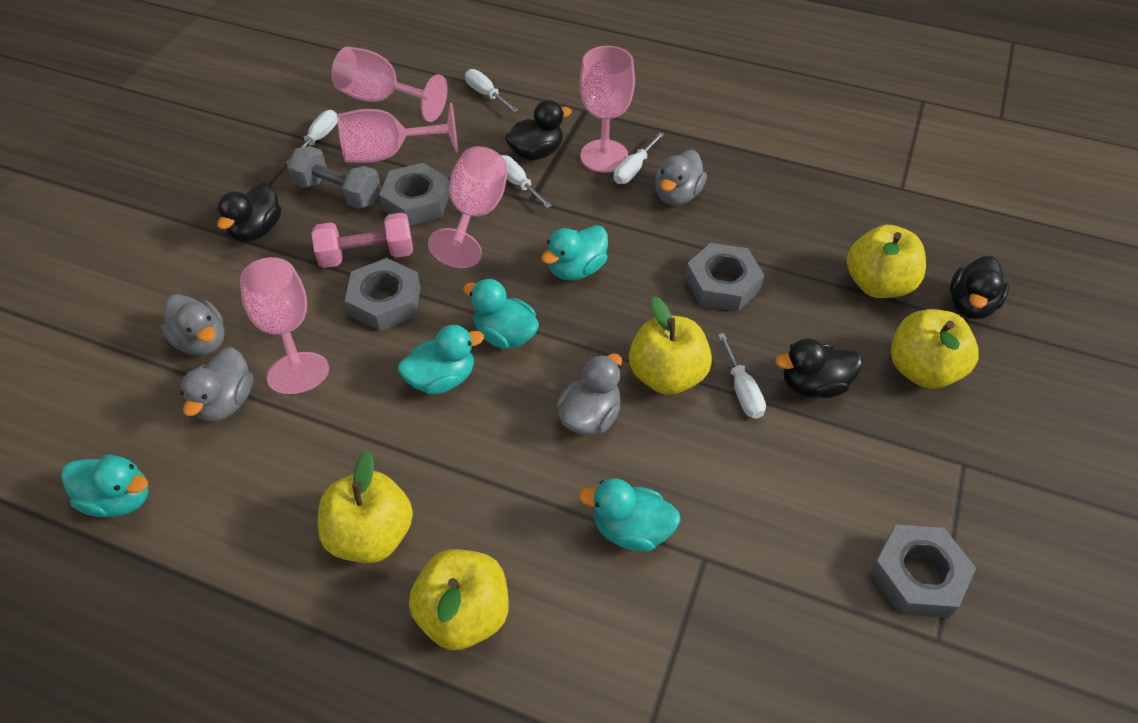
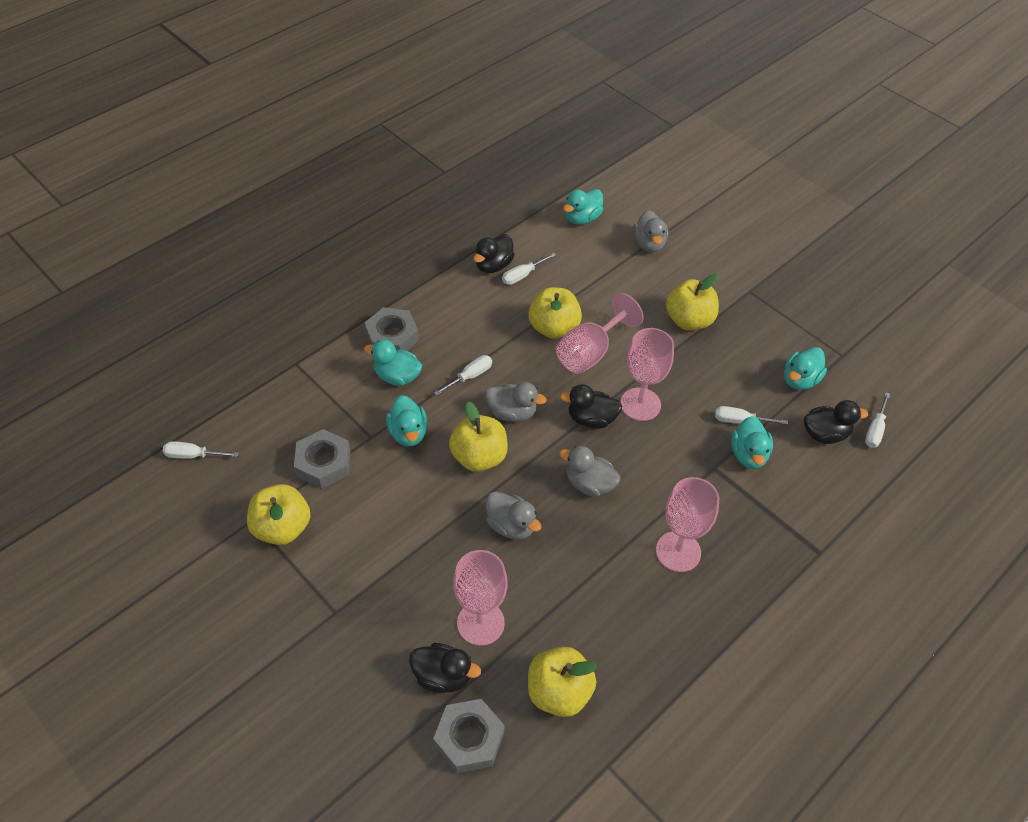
grey dumbbell: 1 -> 0
grey nut: 4 -> 3
pink dumbbell: 1 -> 0
pink goblet: 5 -> 4

